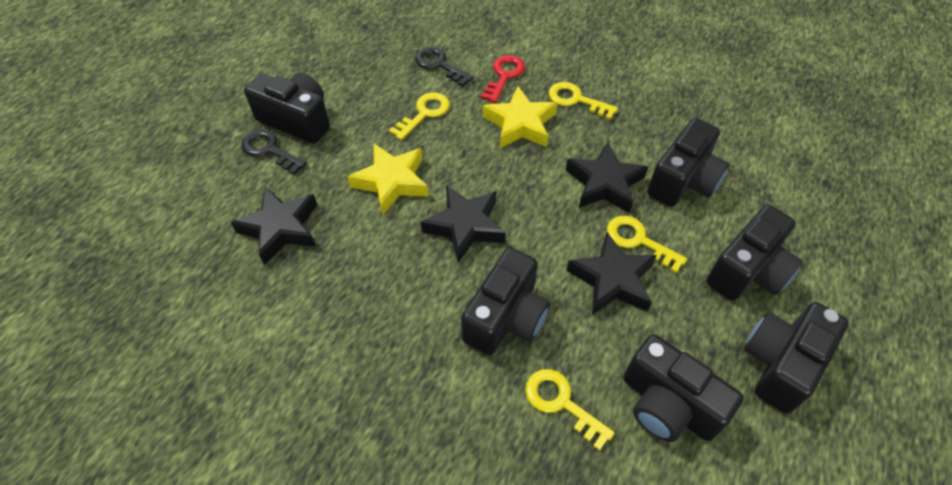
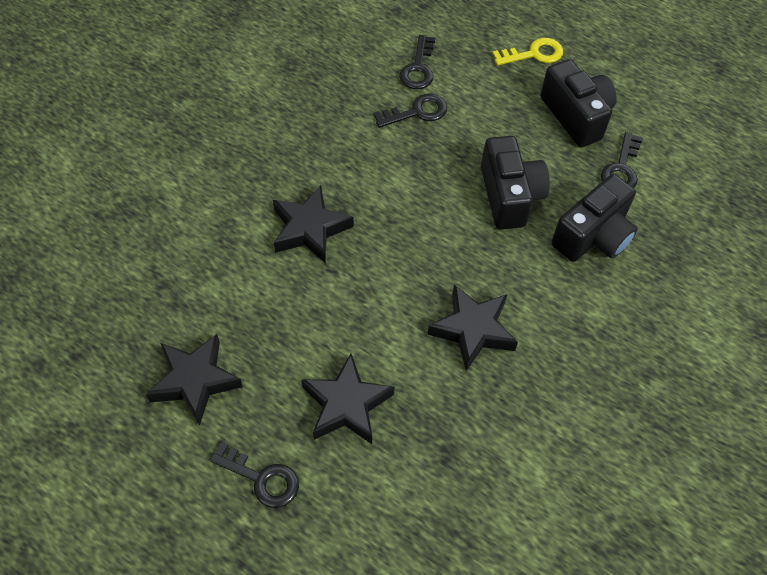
black camera: 6 -> 3
black key: 2 -> 4
red key: 1 -> 0
yellow key: 4 -> 1
yellow star: 2 -> 0

